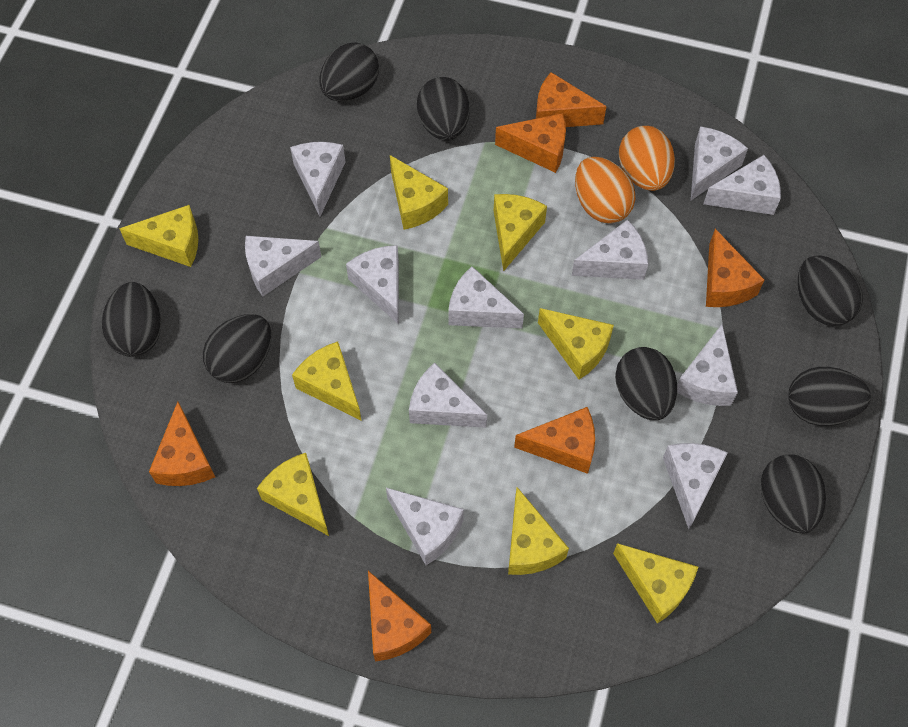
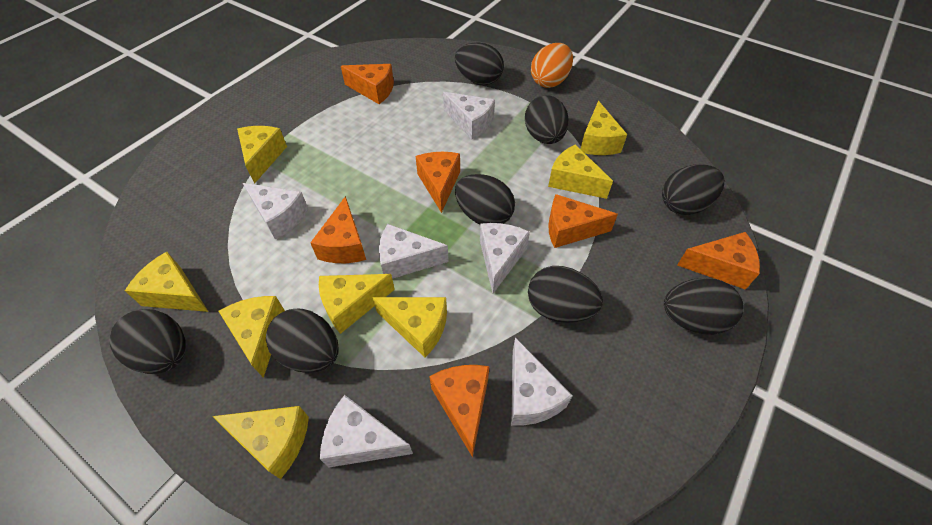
orange egg: 2 -> 1
white cheese: 11 -> 6

